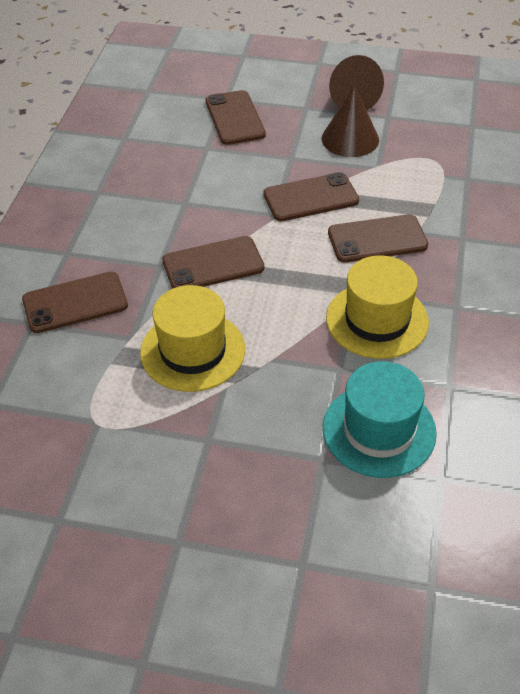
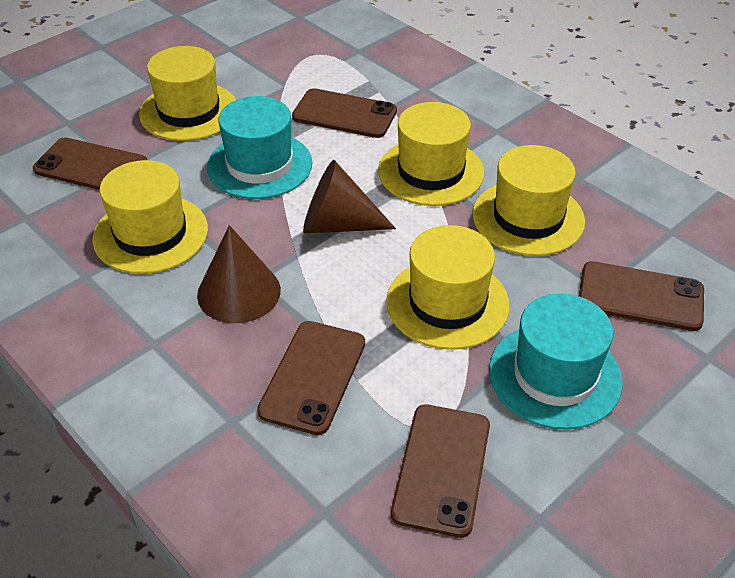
turquoise hat: 1 -> 2
yellow hat: 2 -> 5

